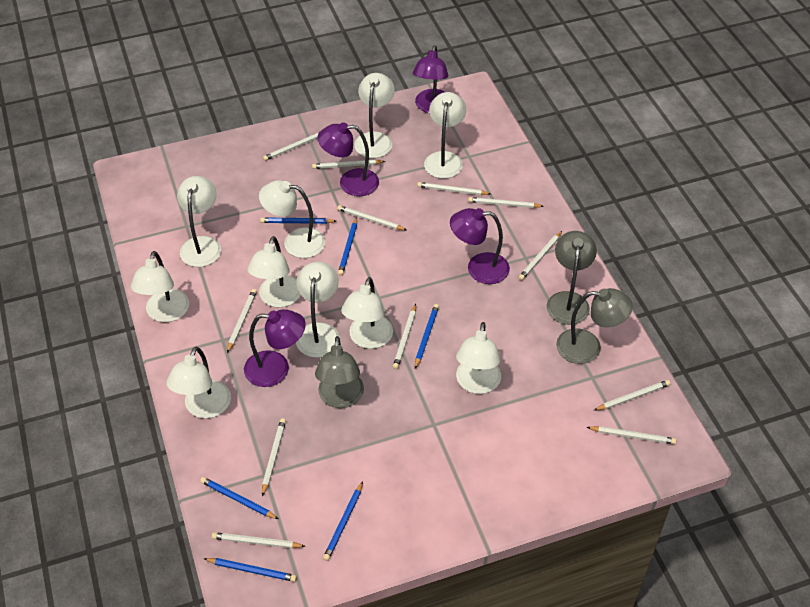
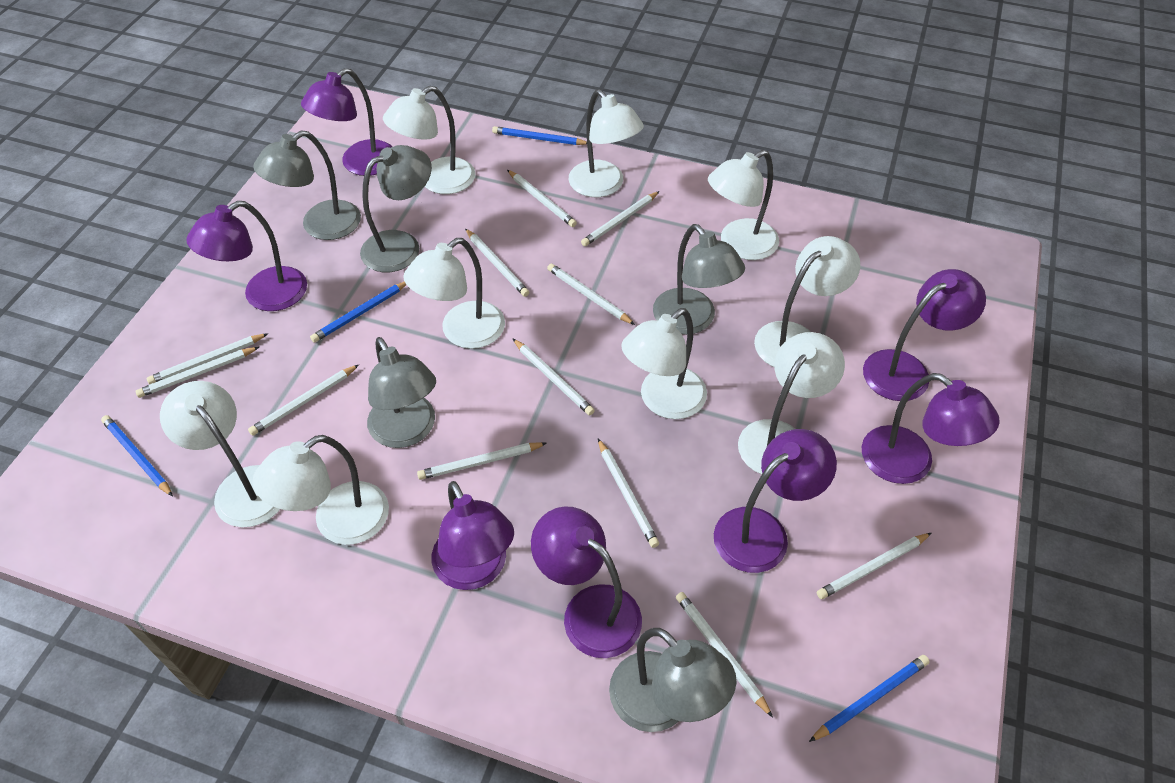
blue pencil: 6 -> 4
grey lamp: 3 -> 5
purple lamp: 4 -> 7
white lamp: 10 -> 9

